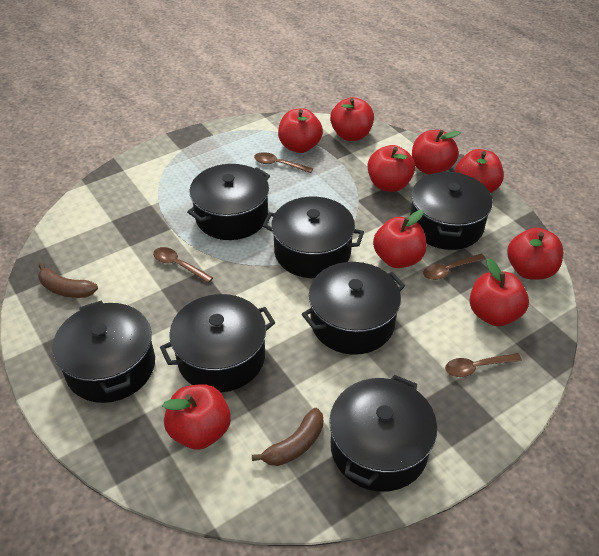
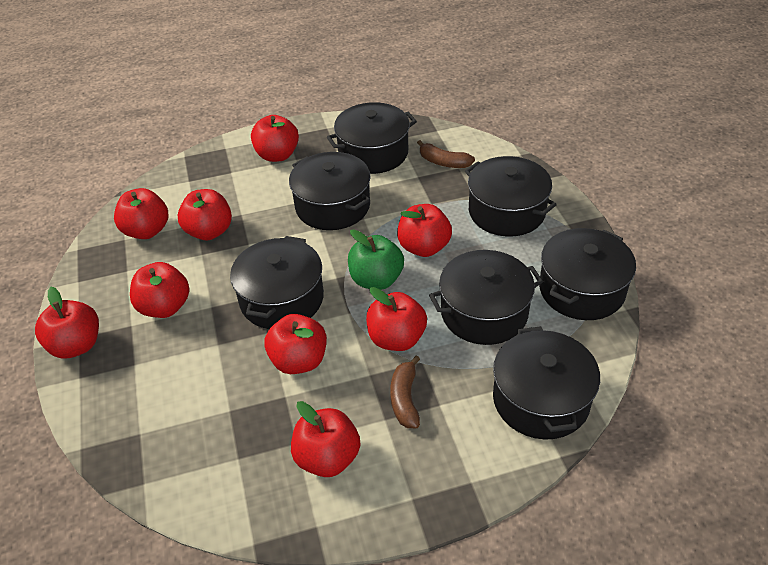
brown spoon: 4 -> 0
green apple: 0 -> 1

